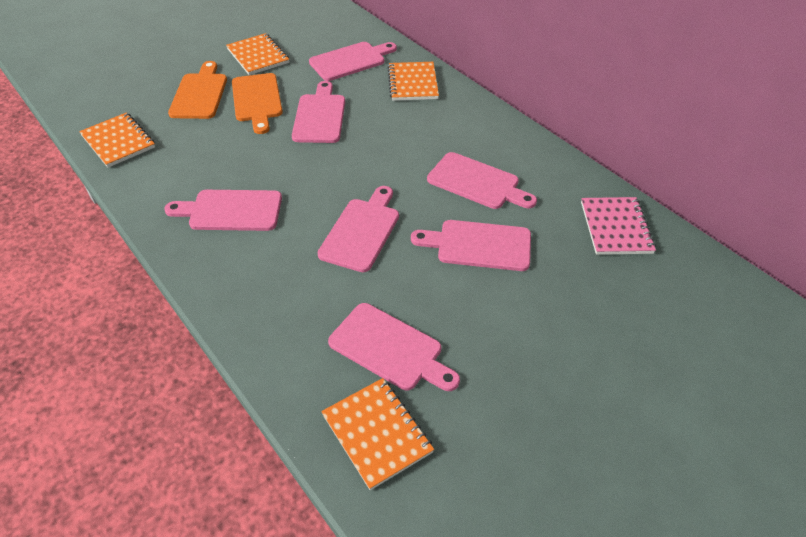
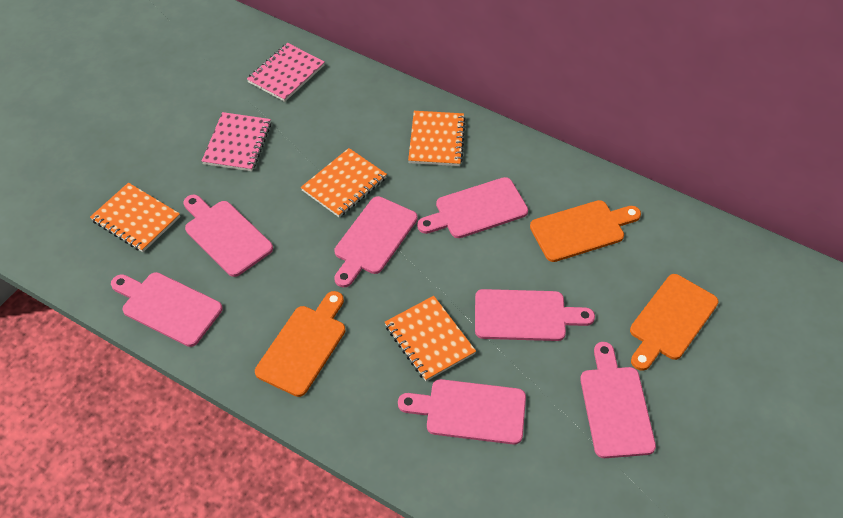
orange cutting board: 2 -> 3
pink notebook: 1 -> 2

